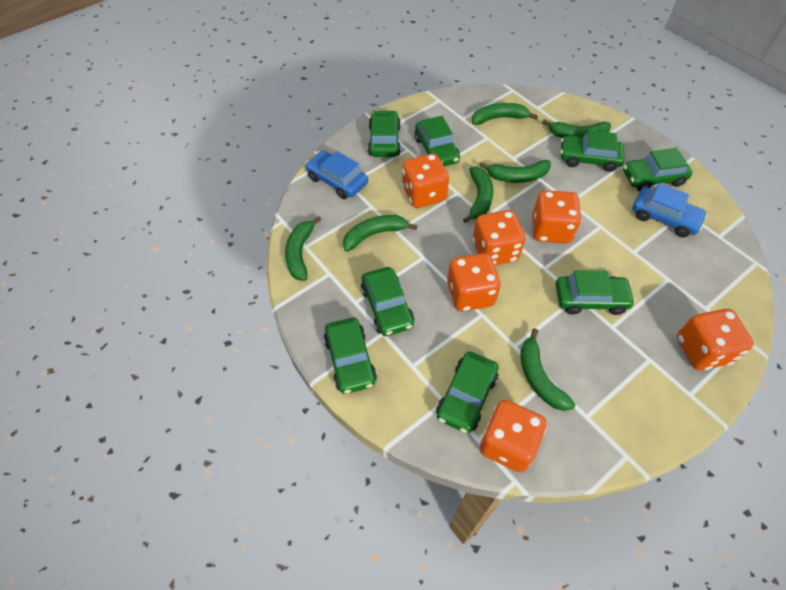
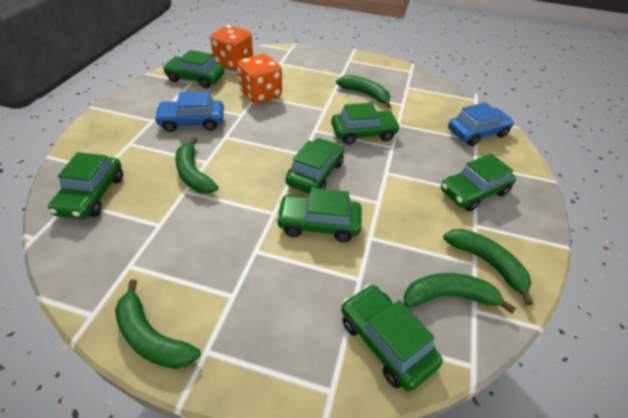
green banana: 7 -> 5
green car: 8 -> 7
orange dice: 6 -> 2

